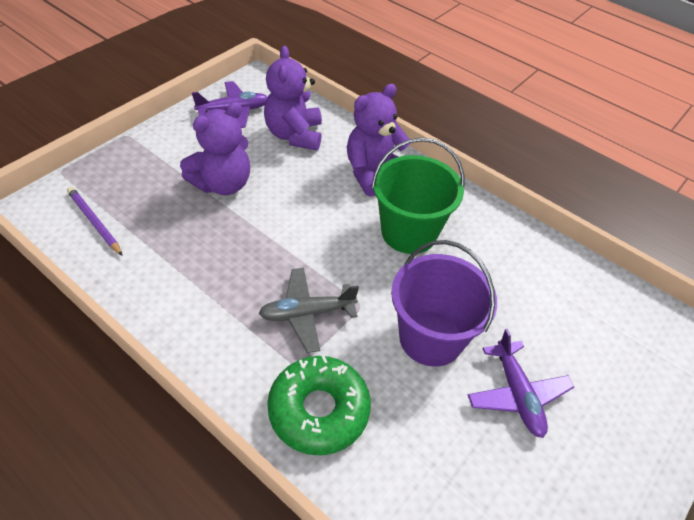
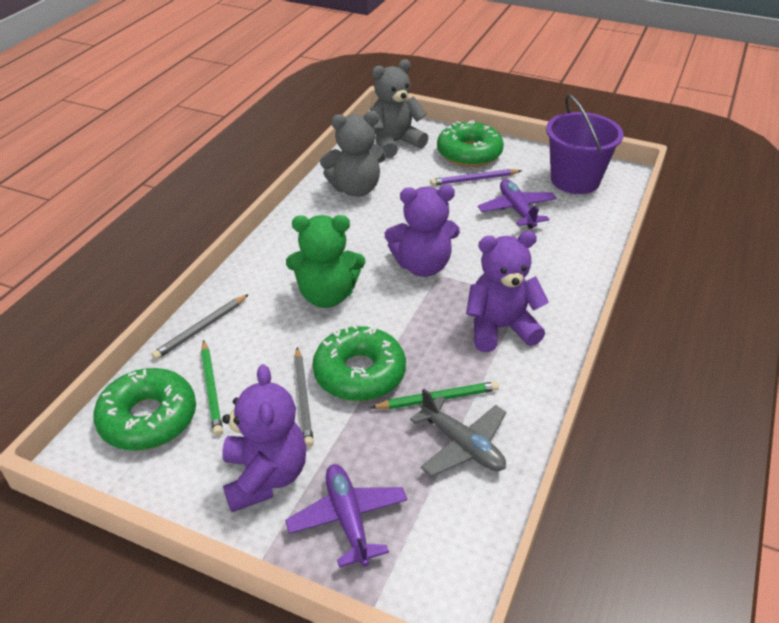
green bucket: 1 -> 0
green donut: 1 -> 3
green pencil: 0 -> 2
green teddy bear: 0 -> 1
grey pencil: 0 -> 2
grey teddy bear: 0 -> 2

